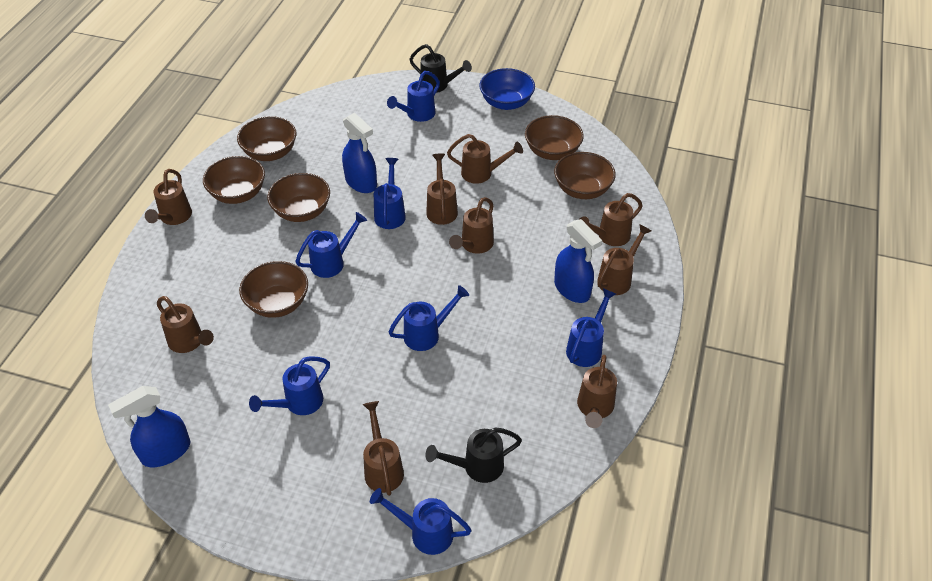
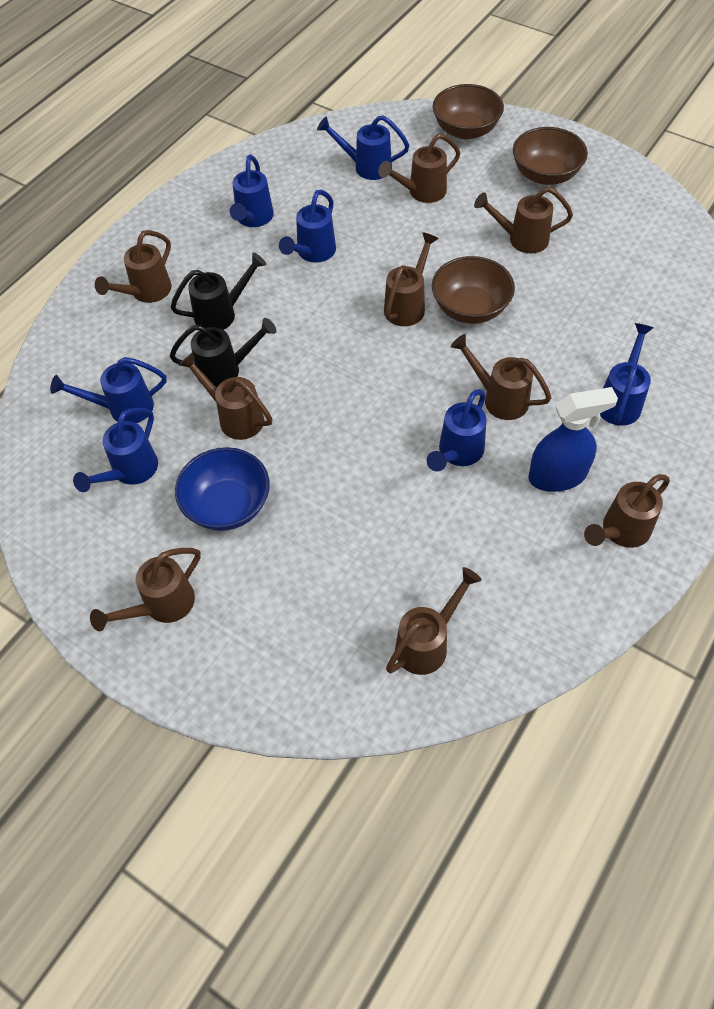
blue spray bottle: 3 -> 1
brown bowl: 6 -> 3

